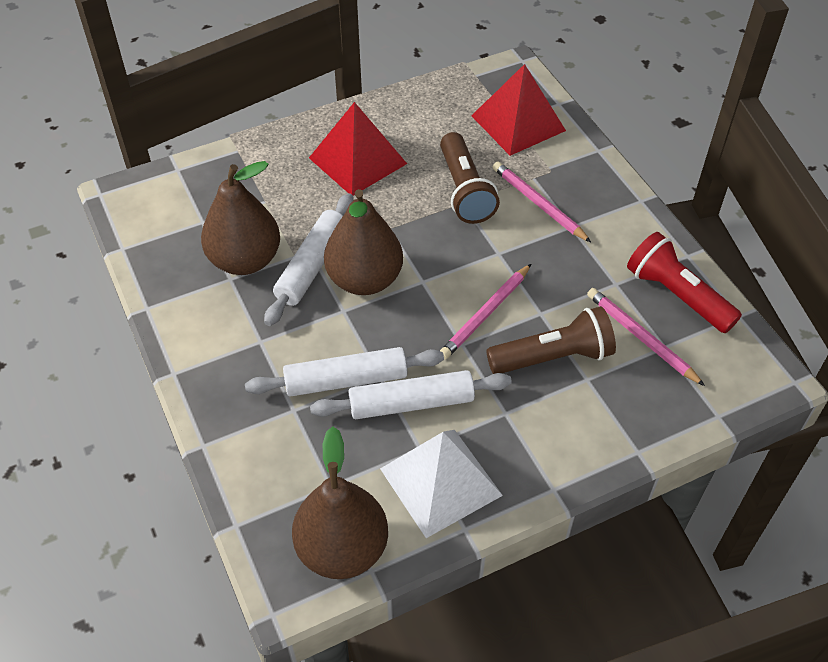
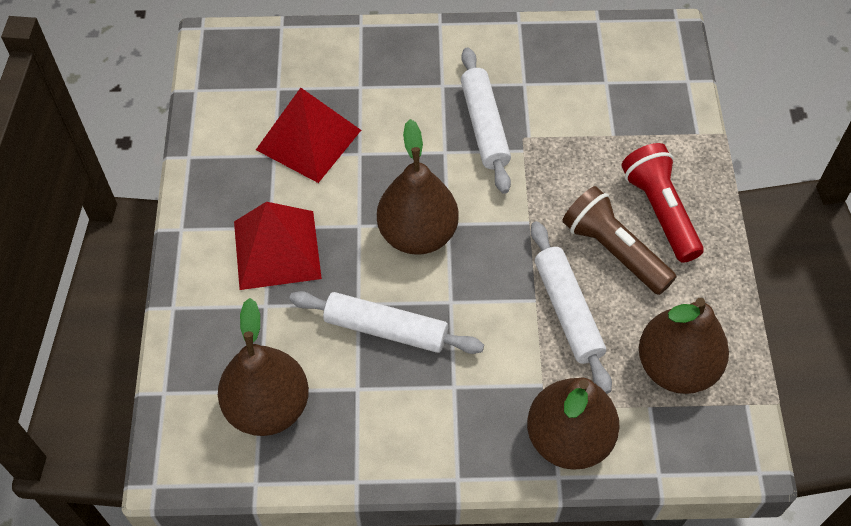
brown flashlight: 2 -> 1
brown pear: 3 -> 4
pink pencil: 3 -> 0
white pyramid: 1 -> 0

